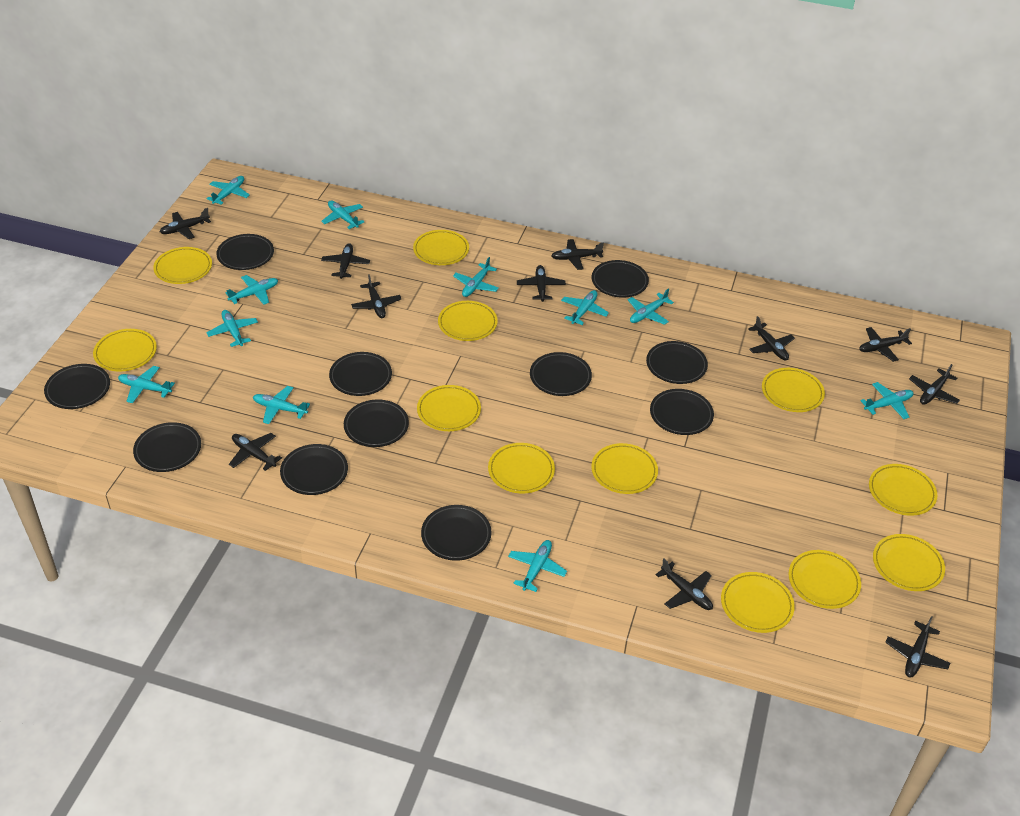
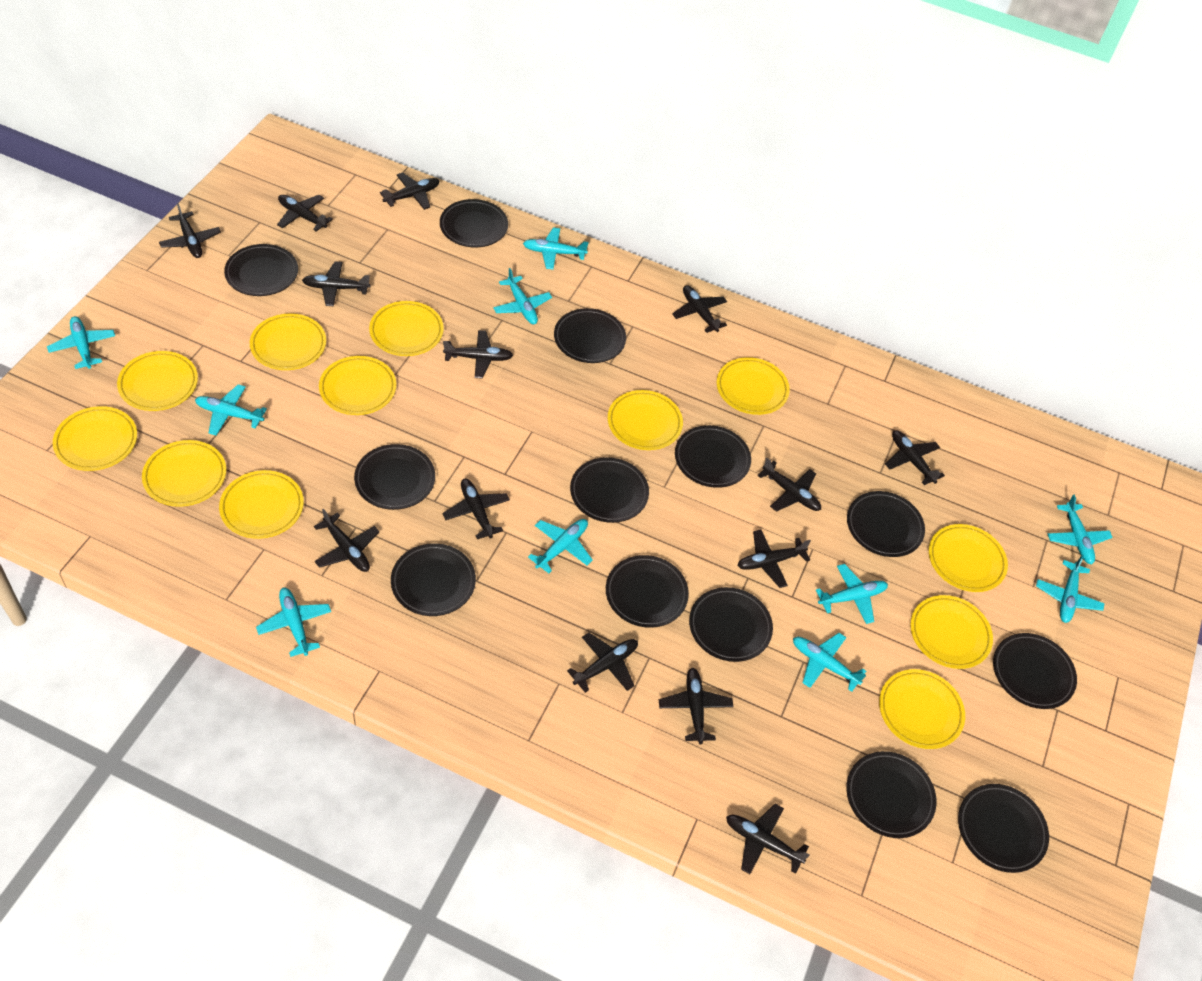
black plane: 11 -> 14
black plate: 11 -> 13
turquoise plane: 11 -> 10

